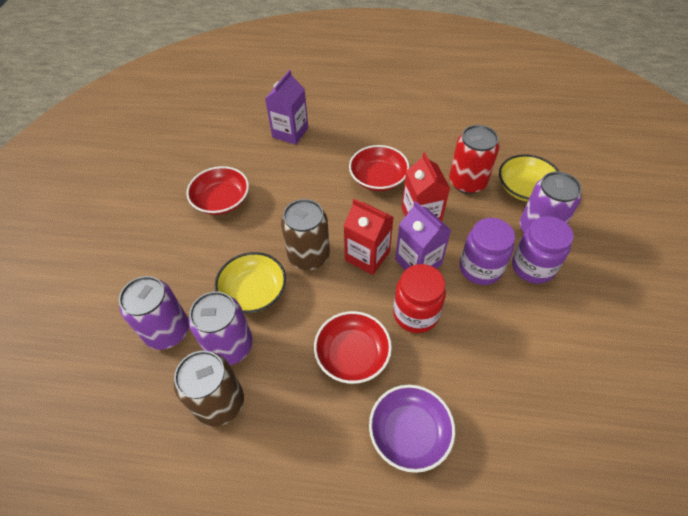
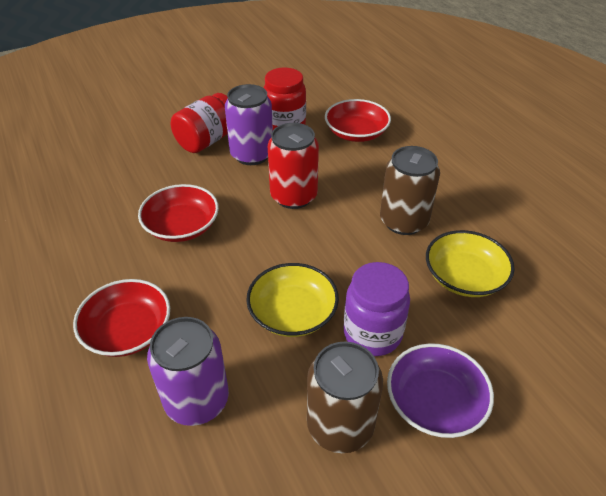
purple can: 3 -> 2
purple carton: 2 -> 0
purple jar: 2 -> 1
red carton: 2 -> 0
red jar: 1 -> 2

